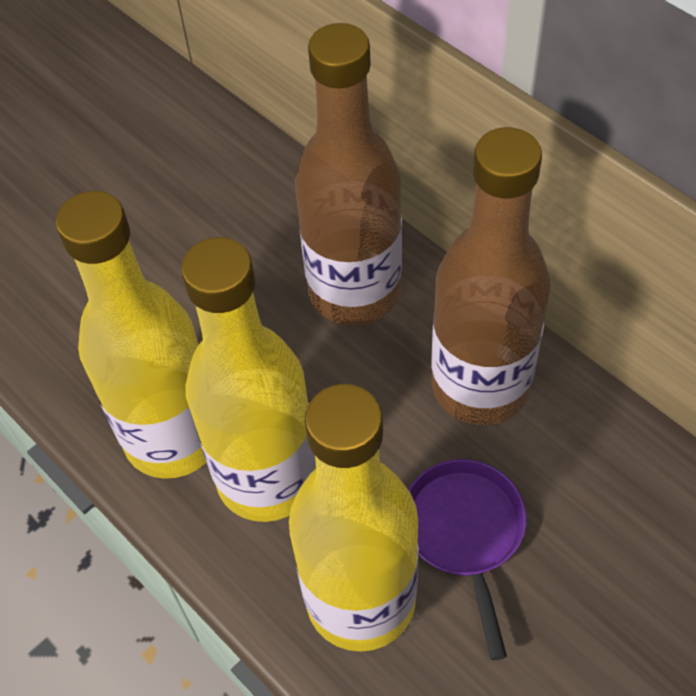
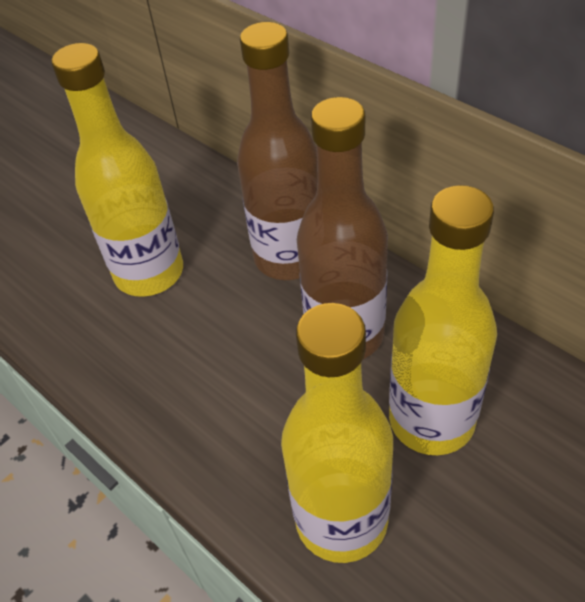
purple pan: 1 -> 0

